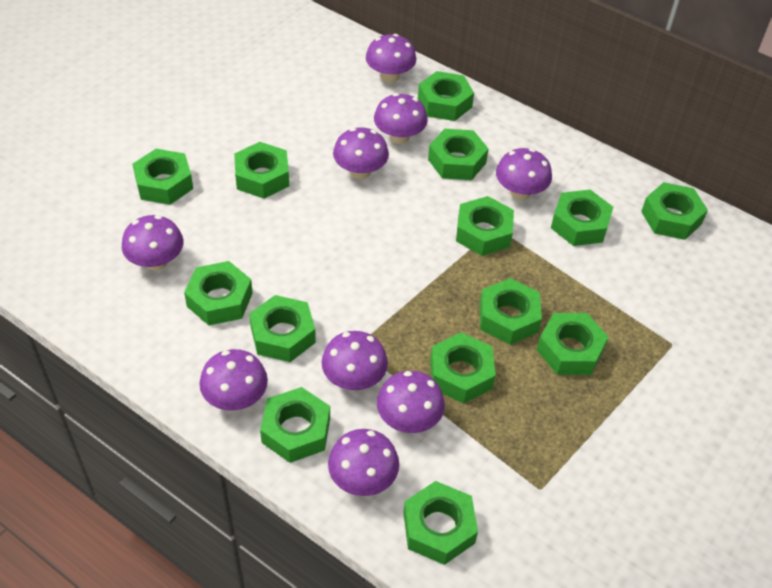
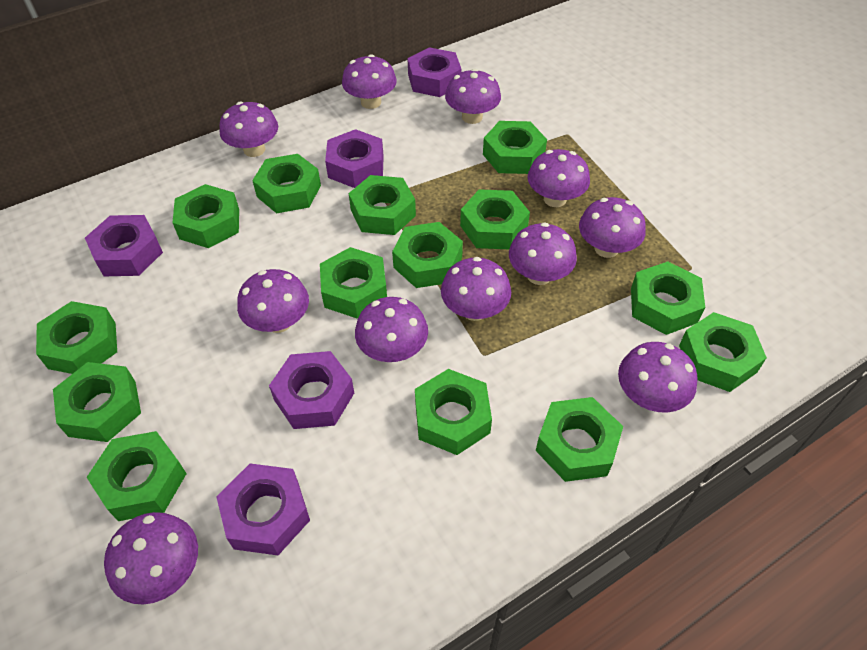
purple mushroom: 9 -> 11
purple nut: 0 -> 5

